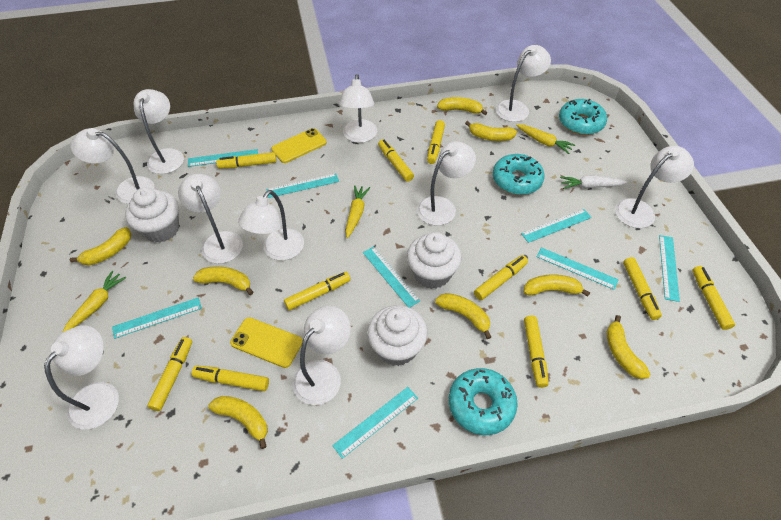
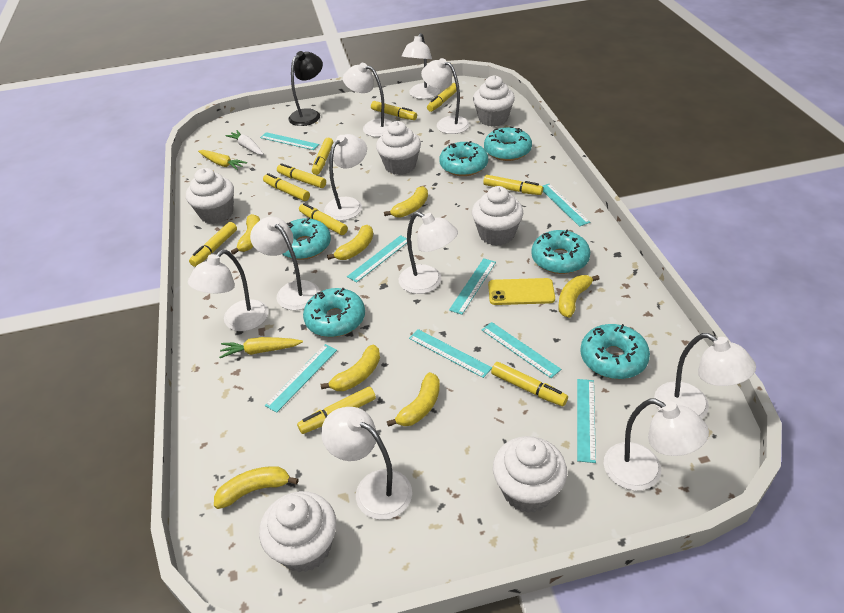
black lamp: 0 -> 1
turquoise donut: 3 -> 6
white cupcake: 3 -> 6
yellow banana: 8 -> 7
yellow carrot: 3 -> 2
yellow phone: 2 -> 1

